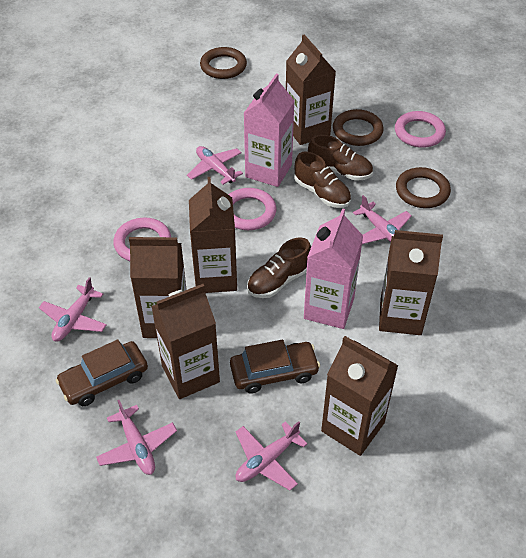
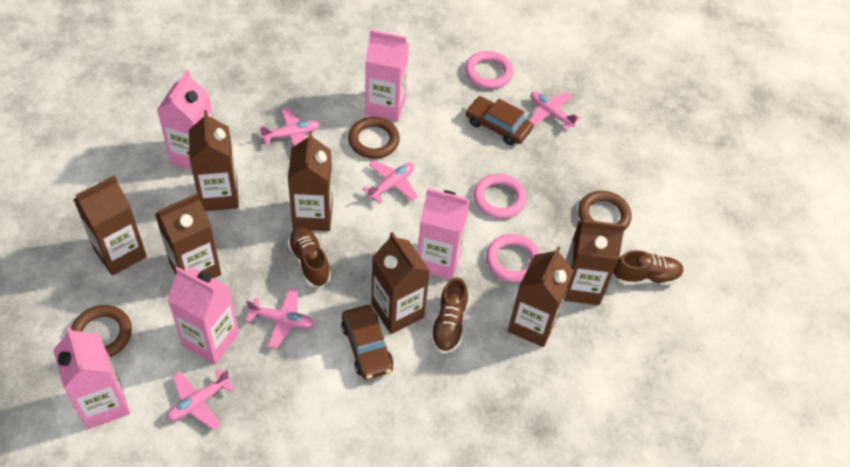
brown carton: 6 -> 7
pink carton: 2 -> 5

